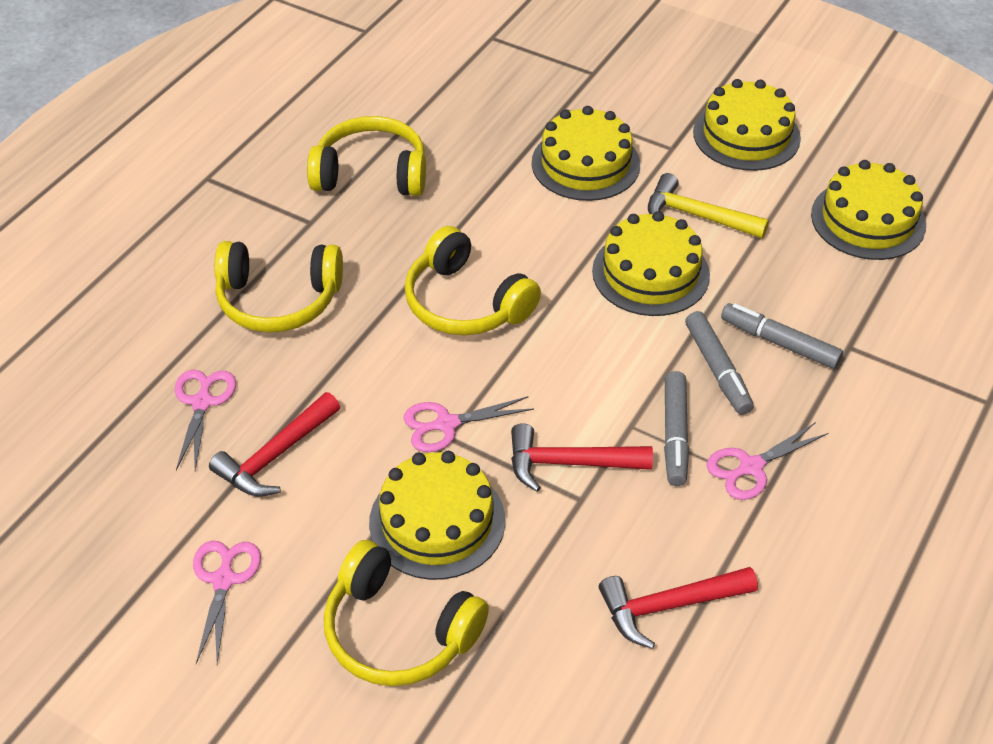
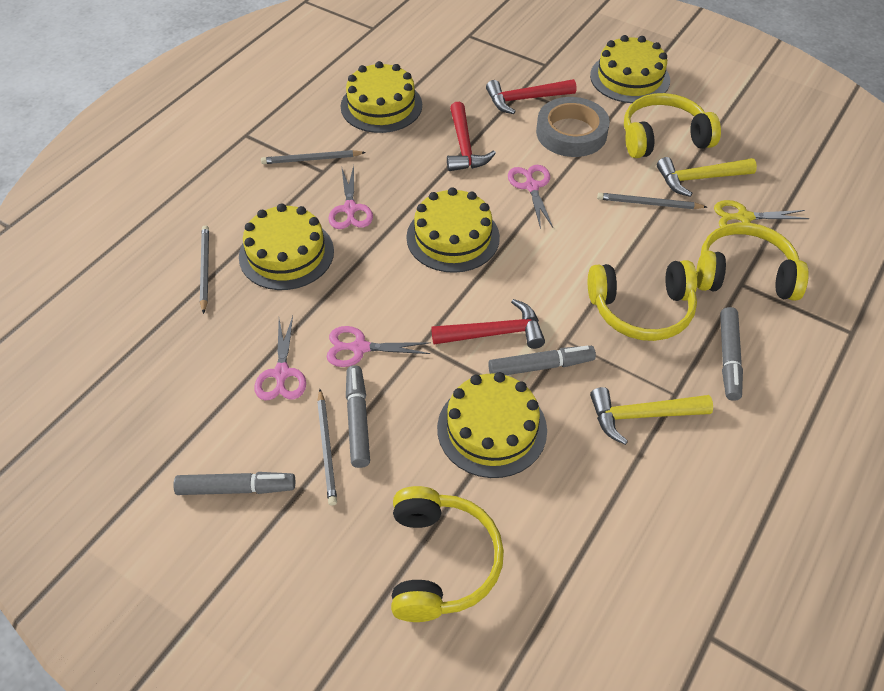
grey marker: 3 -> 4
grey pencil: 0 -> 4
grey tape: 0 -> 1
yellow hammer: 1 -> 2
yellow scissors: 0 -> 1

